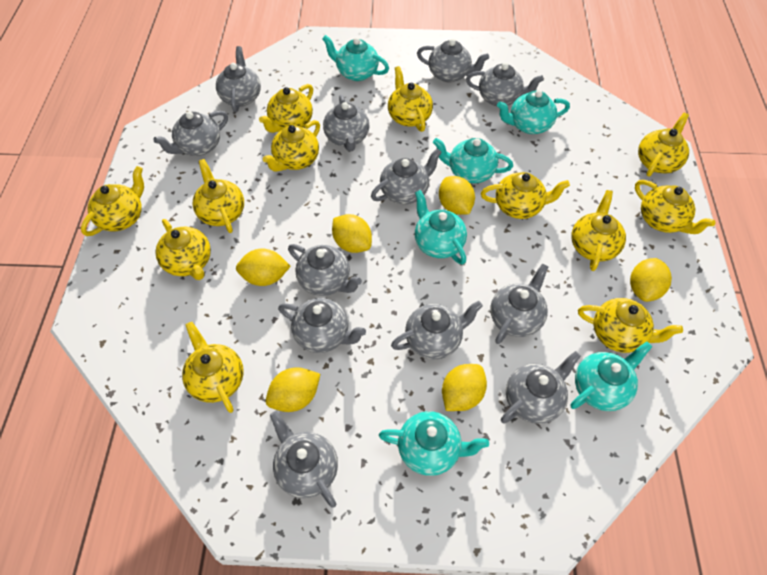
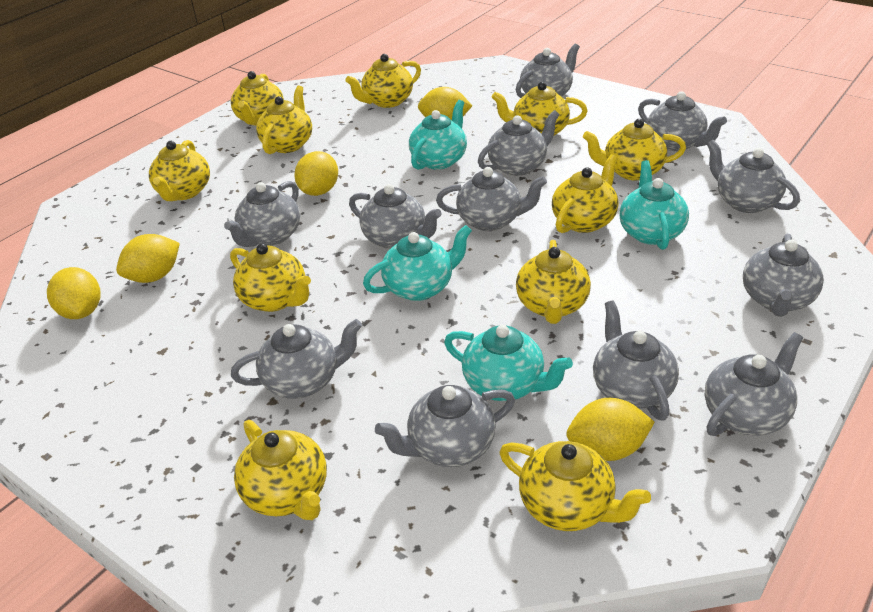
turquoise teapot: 6 -> 4
yellow lemon: 6 -> 5
yellow teapot: 12 -> 11

